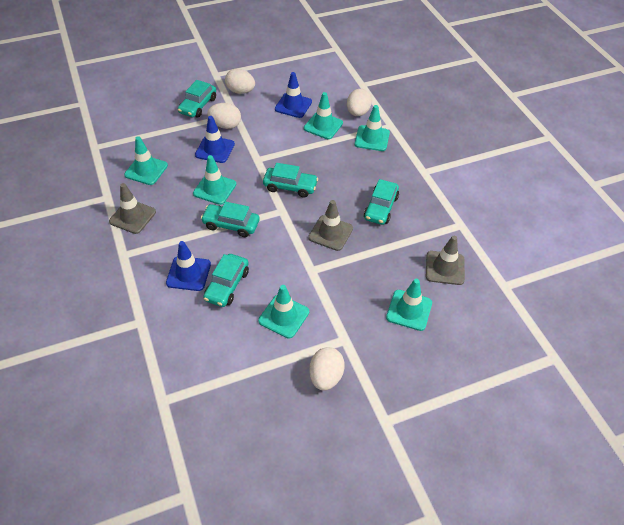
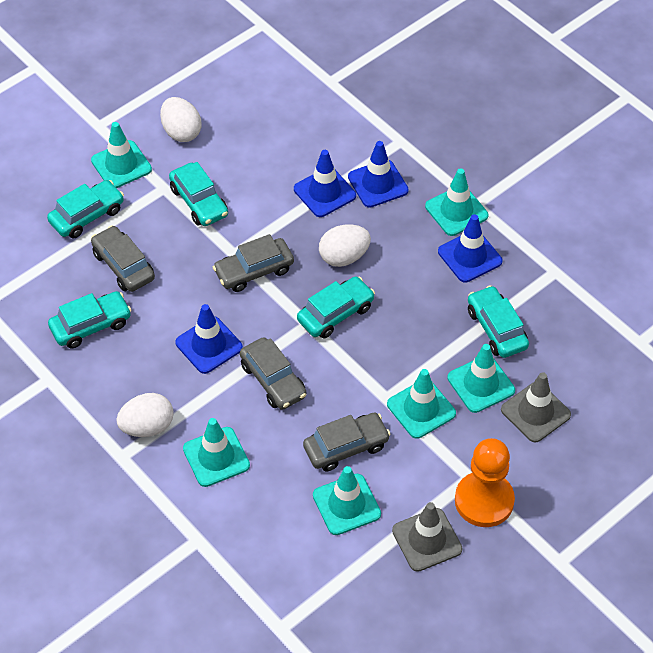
blue traffic cone: 3 -> 4
grey car: 0 -> 4
grey traffic cone: 3 -> 2
orange pawn: 0 -> 1
white egg: 4 -> 3

